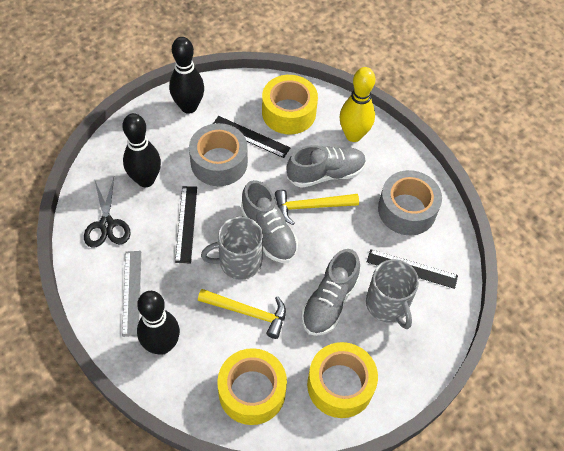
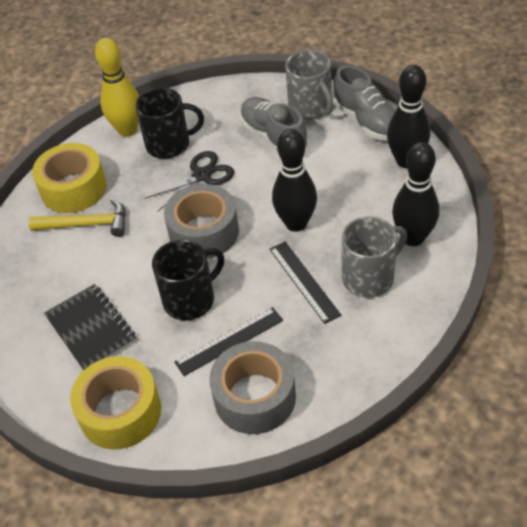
black mug: 0 -> 2
black notebook: 0 -> 1
black ruler: 3 -> 2
grey ruler: 1 -> 0
grey shoe: 3 -> 2
yellow hammer: 2 -> 1
yellow tape: 3 -> 2

